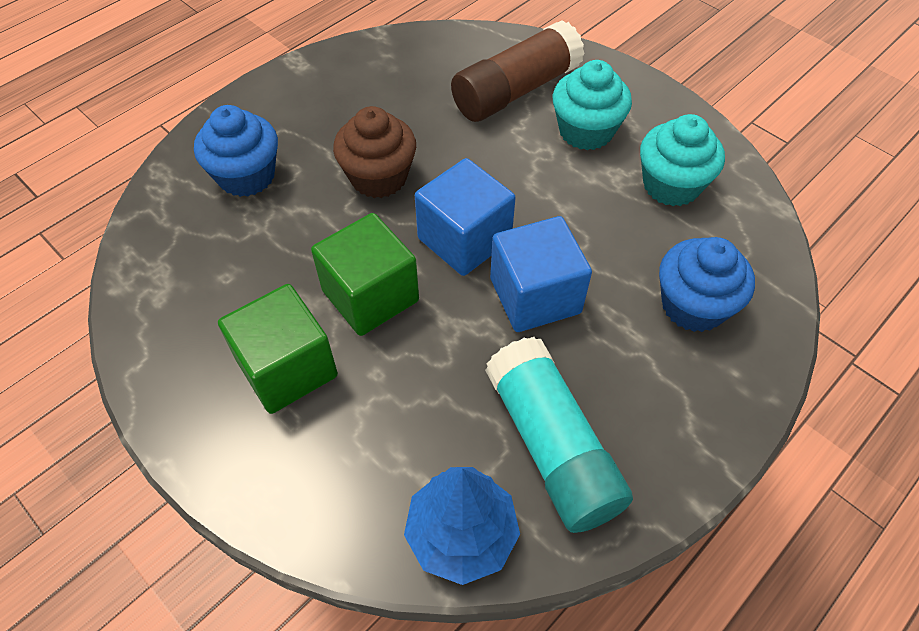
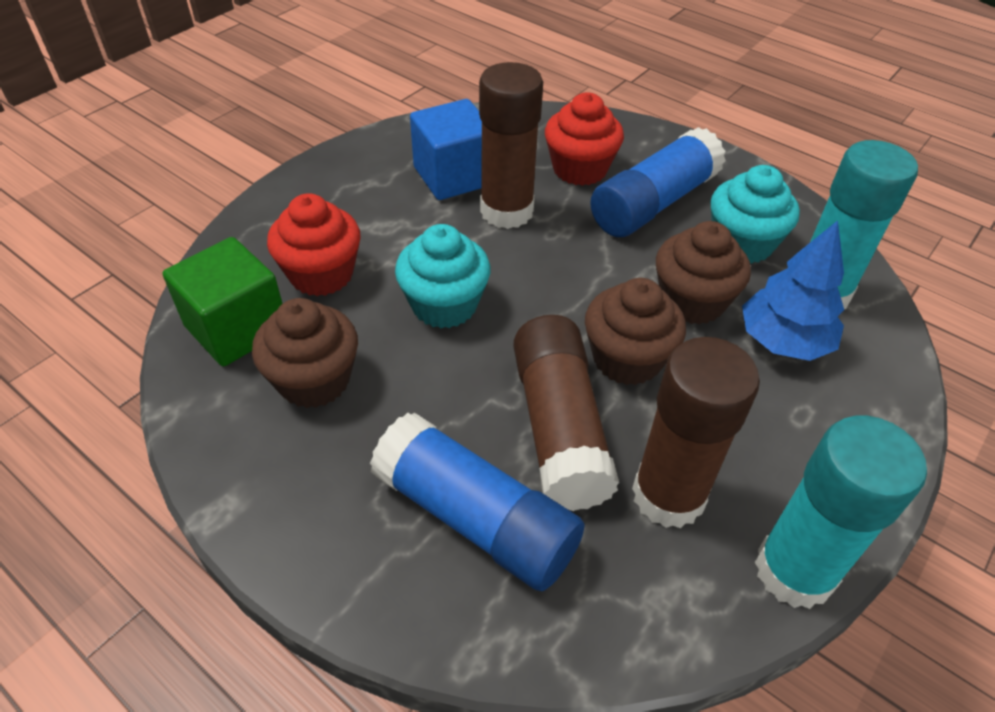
blue cube: 2 -> 1
blue cupcake: 2 -> 0
blue glue stick: 0 -> 2
brown cupcake: 1 -> 3
brown glue stick: 1 -> 3
green cube: 2 -> 1
red cupcake: 0 -> 2
turquoise glue stick: 1 -> 2

